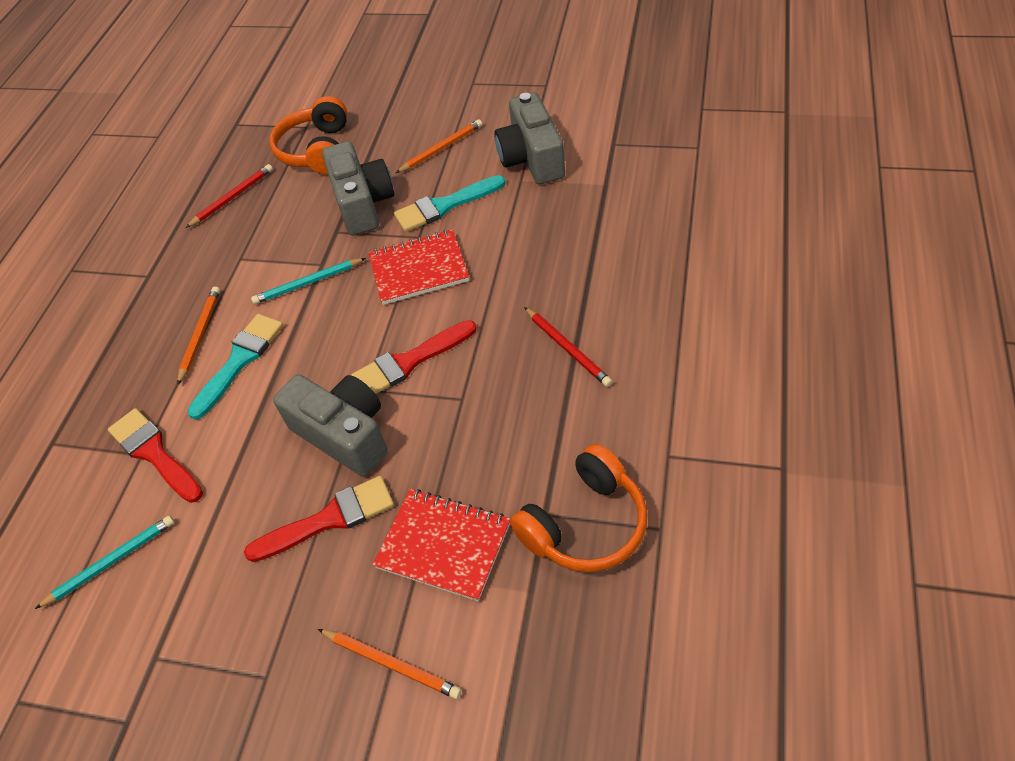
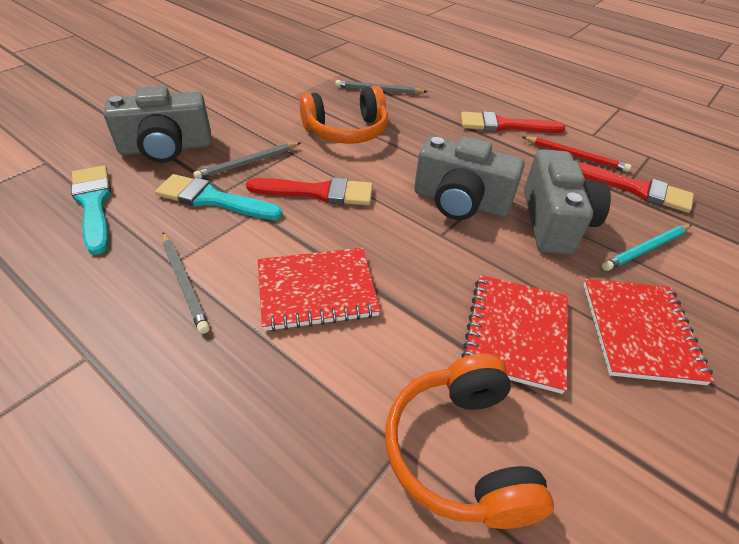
grey pencil: 0 -> 3
orange pencil: 3 -> 0
red notebook: 2 -> 3
red pencil: 2 -> 1
turquoise pencil: 2 -> 1

